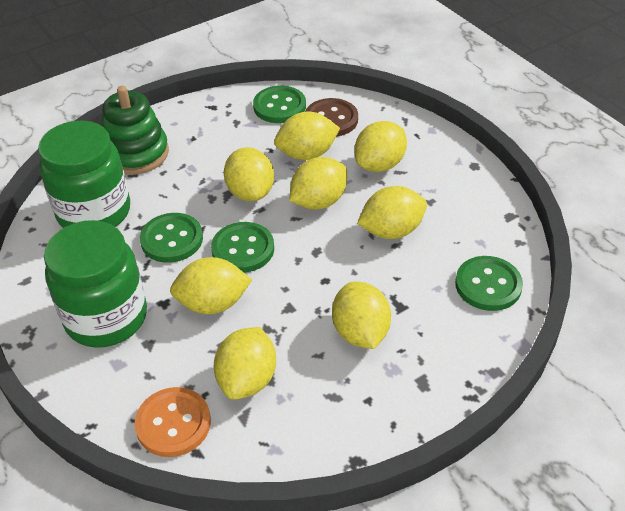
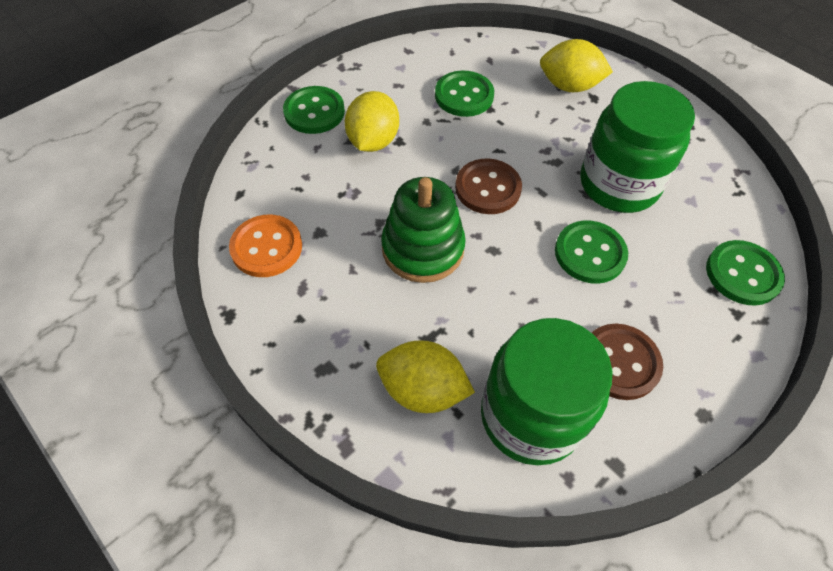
brown button: 1 -> 2
yellow lemon: 8 -> 3

